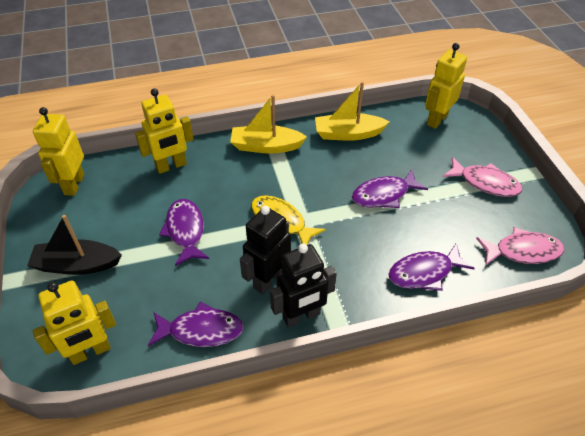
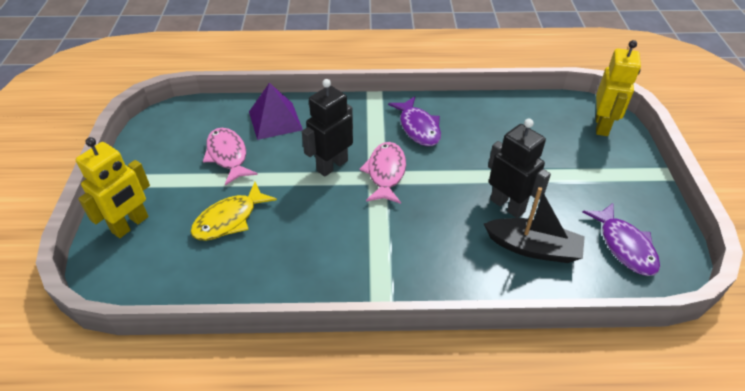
purple fish: 4 -> 2
purple pyramid: 0 -> 1
yellow boat: 2 -> 0
yellow robot: 4 -> 2

